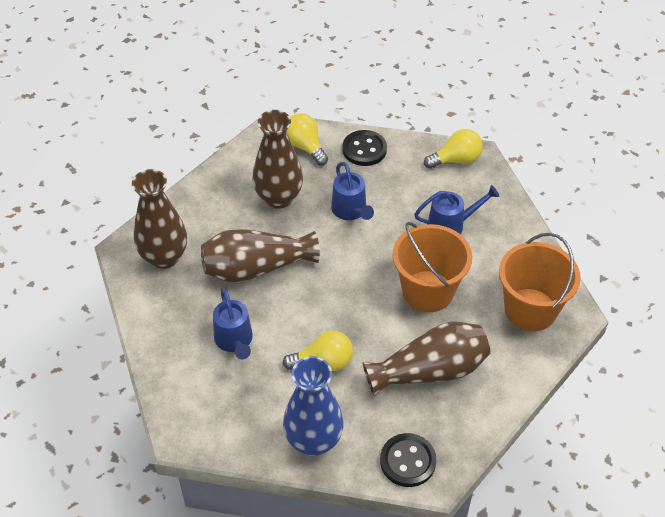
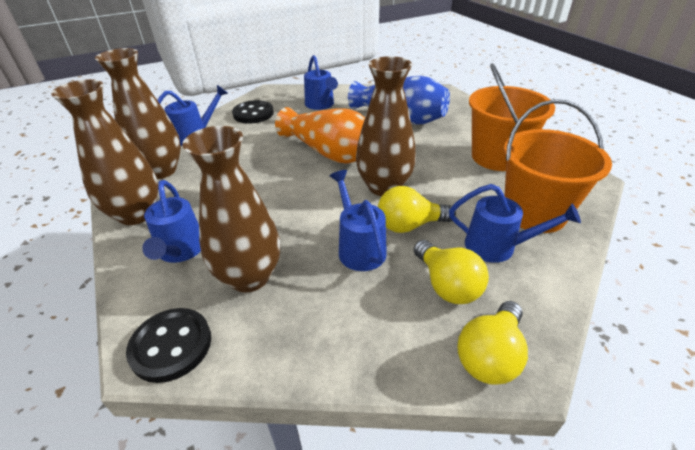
blue watering can: 3 -> 5
orange vase: 0 -> 1

